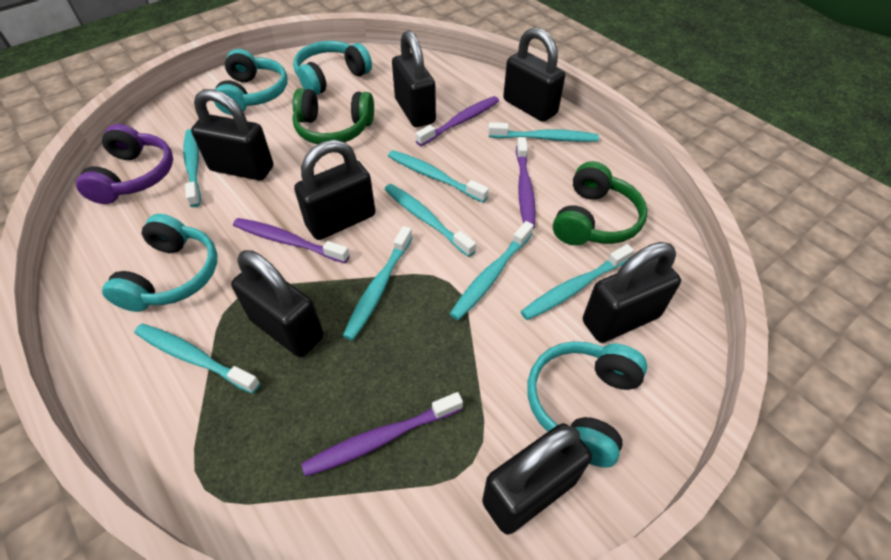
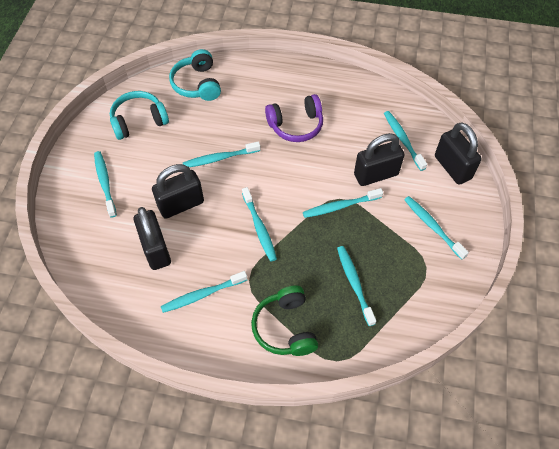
black padlock: 7 -> 4
green headphones: 2 -> 1
purple toothbrush: 4 -> 0
turquoise headphones: 4 -> 2

